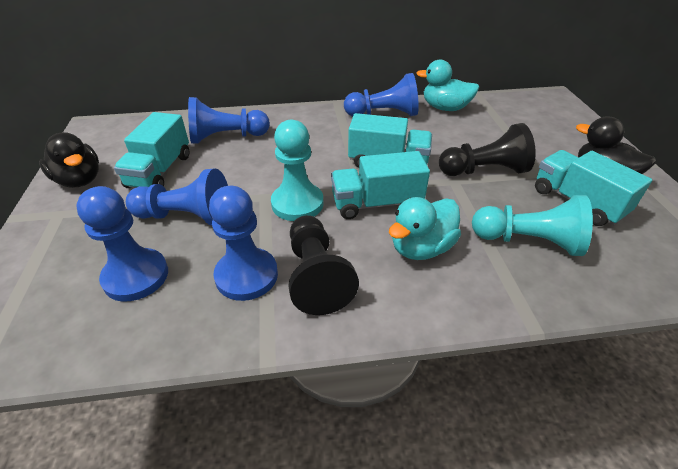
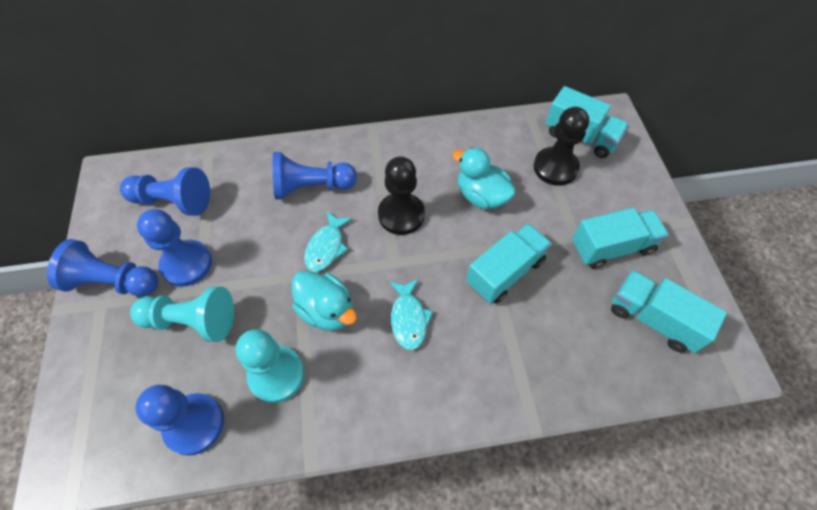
black duck: 2 -> 0
turquoise fish: 0 -> 2

